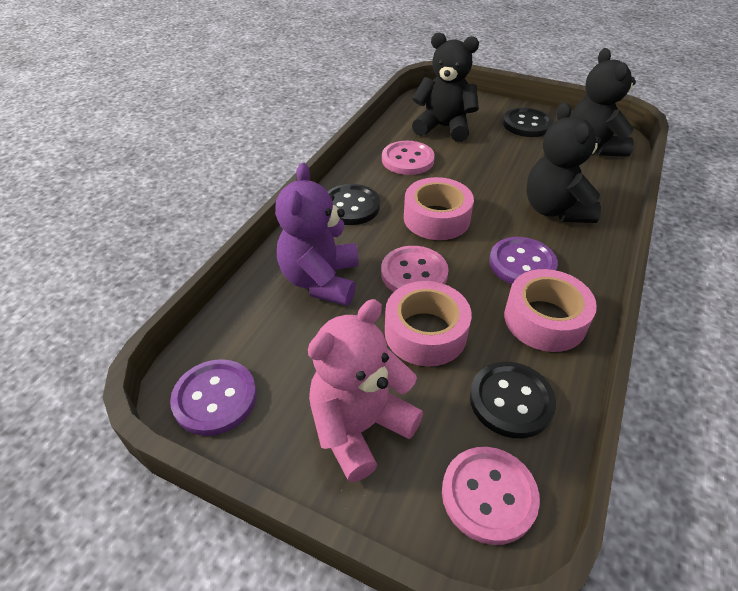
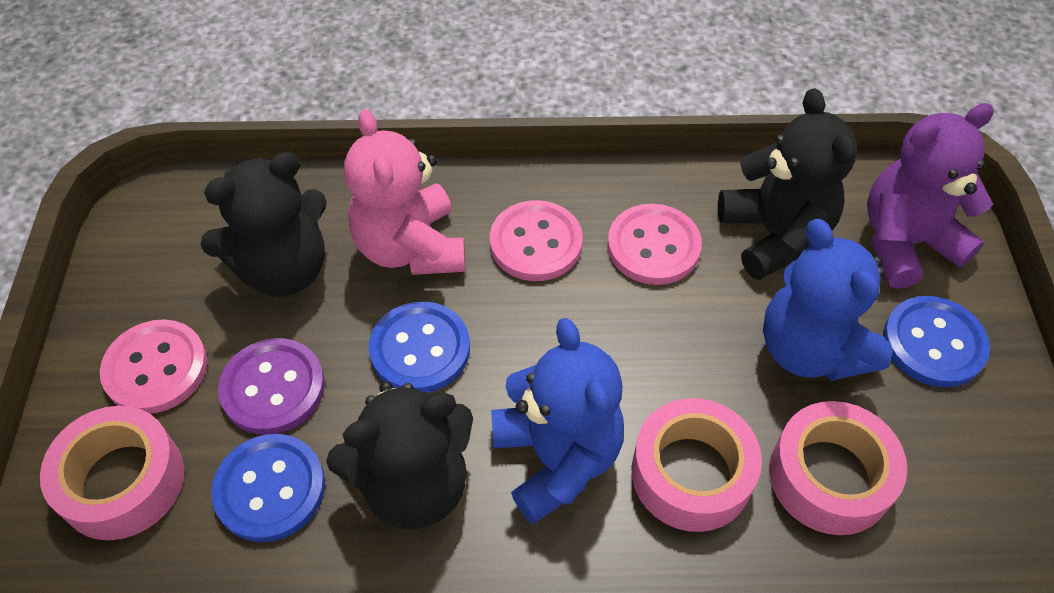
black button: 3 -> 0
blue button: 0 -> 3
blue teddy bear: 0 -> 2
purple button: 2 -> 1

